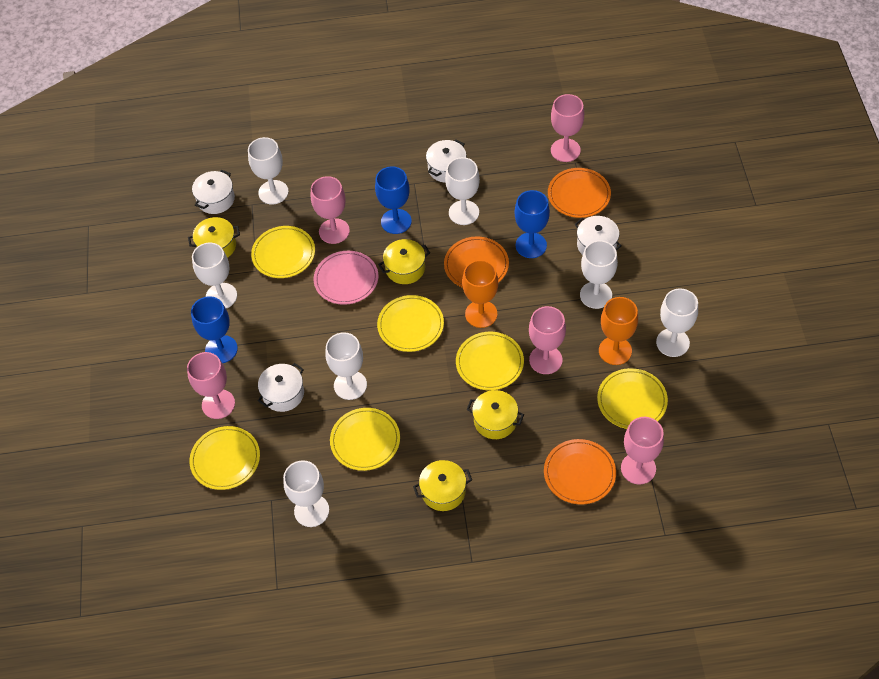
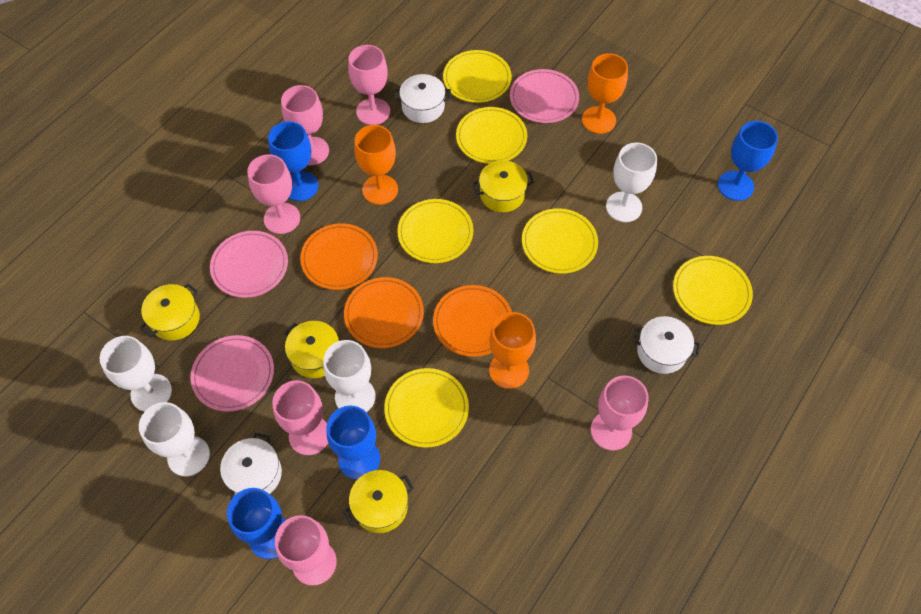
blue goblet: 3 -> 4
orange goblet: 2 -> 3
pink goblet: 5 -> 6
pink plate: 1 -> 3
white goblet: 7 -> 4
white pot: 4 -> 3

